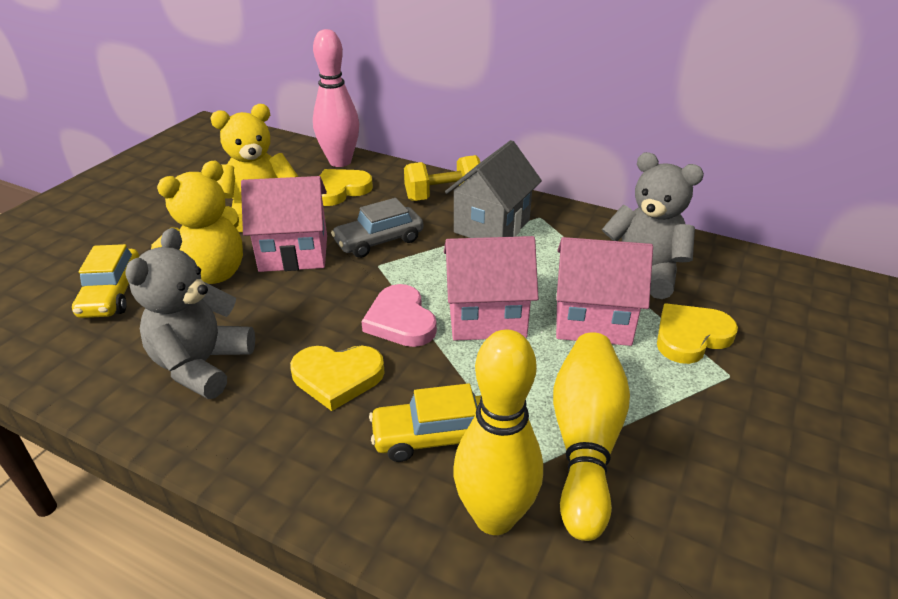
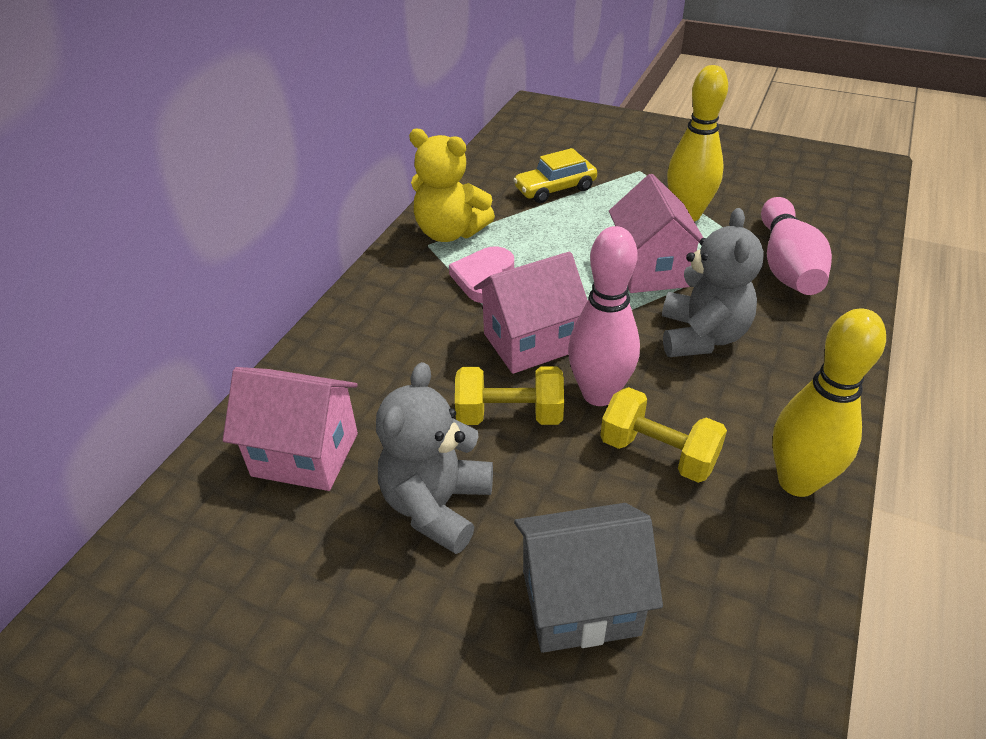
grey car: 1 -> 0
pink bowling pin: 1 -> 2
yellow car: 2 -> 1
yellow dumbbell: 1 -> 2
yellow heart: 3 -> 0
yellow teddy bear: 2 -> 1

